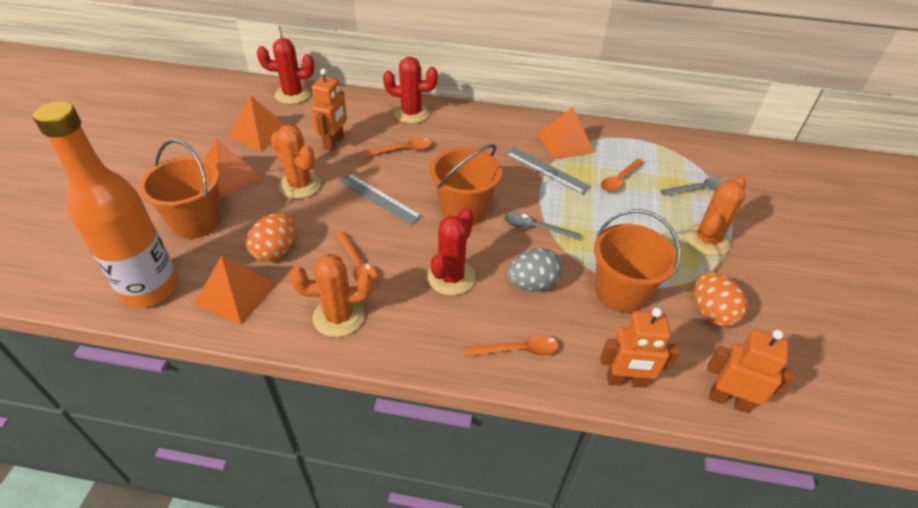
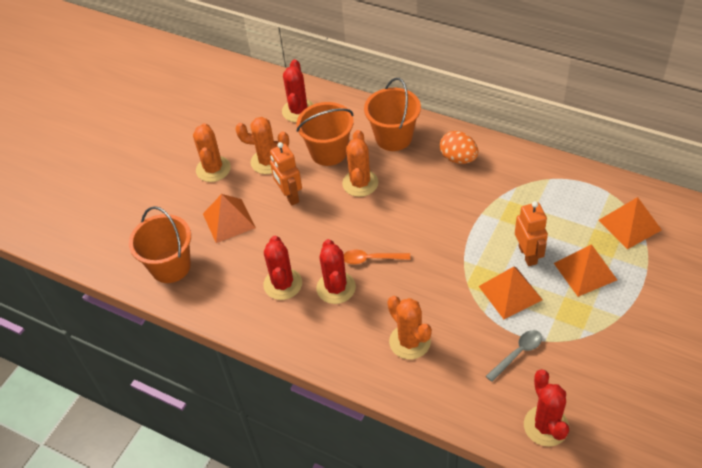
grey egg: 1 -> 0
grey ruler: 2 -> 0
grey spoon: 2 -> 1
orange bottle: 1 -> 0
orange cactus: 3 -> 4
orange egg: 2 -> 1
orange robot: 3 -> 2
orange spoon: 4 -> 1
red cactus: 3 -> 4

